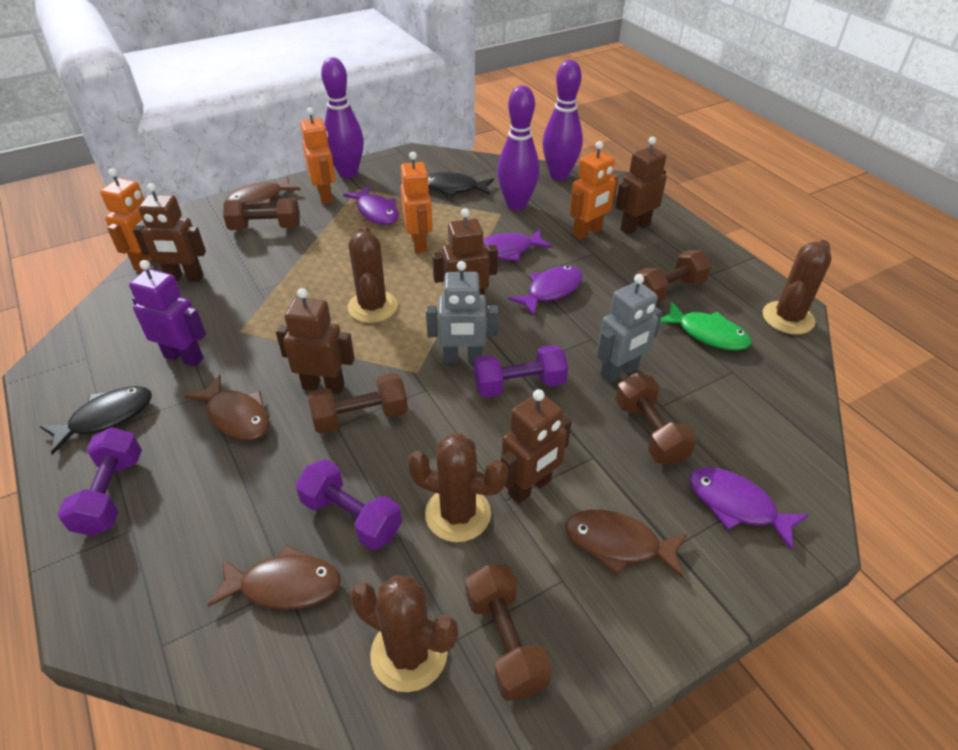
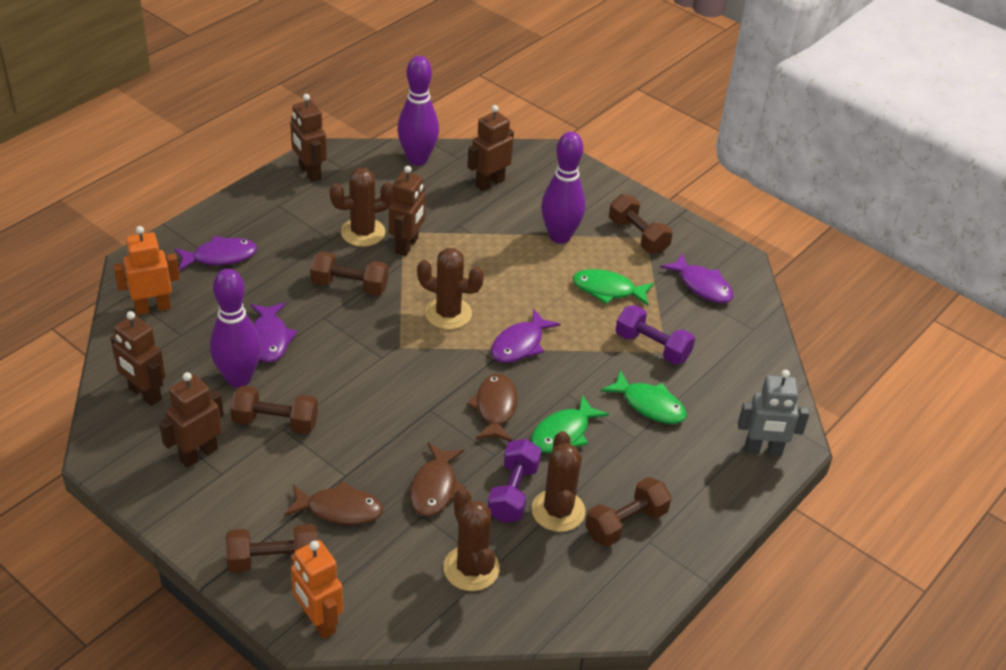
black fish: 2 -> 0
brown fish: 4 -> 3
green fish: 1 -> 3
grey robot: 2 -> 1
orange robot: 4 -> 2
purple dumbbell: 3 -> 2
purple robot: 1 -> 0

